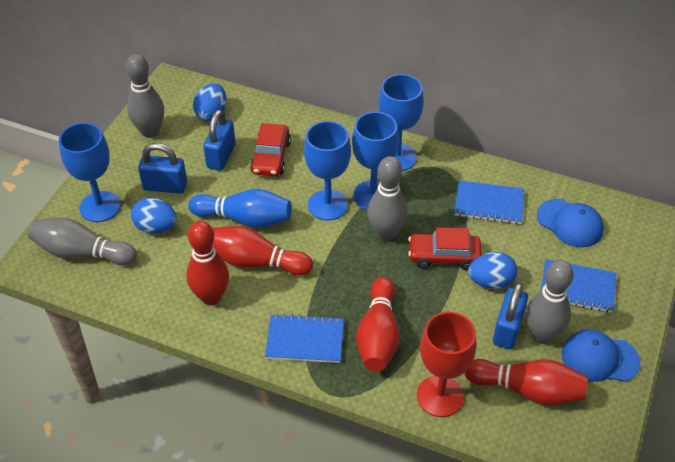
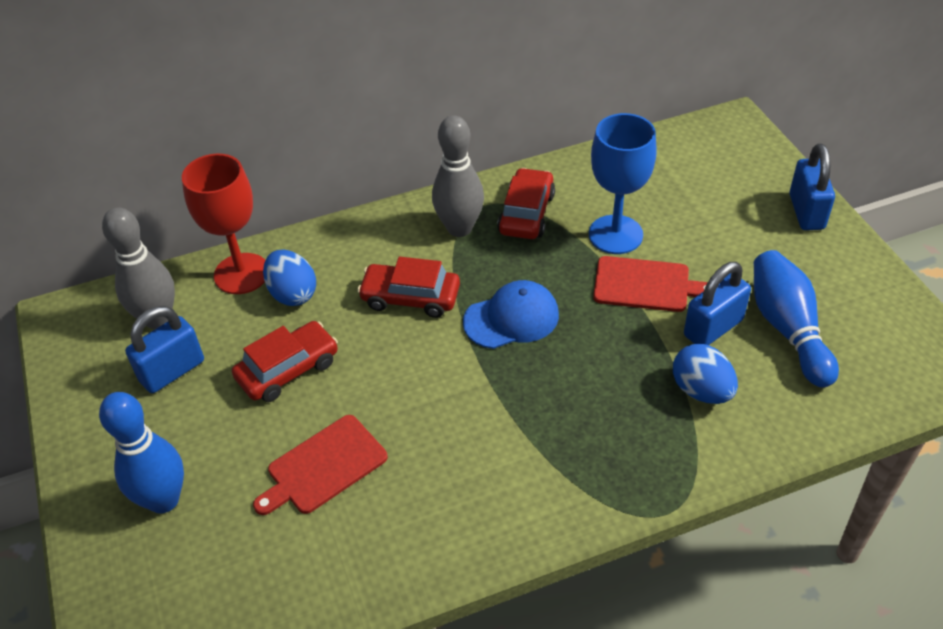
blue bowling pin: 1 -> 2
blue cap: 2 -> 1
blue egg: 3 -> 2
blue goblet: 4 -> 1
blue notebook: 3 -> 0
grey bowling pin: 4 -> 2
red bowling pin: 4 -> 0
red car: 2 -> 3
red cutting board: 0 -> 2

